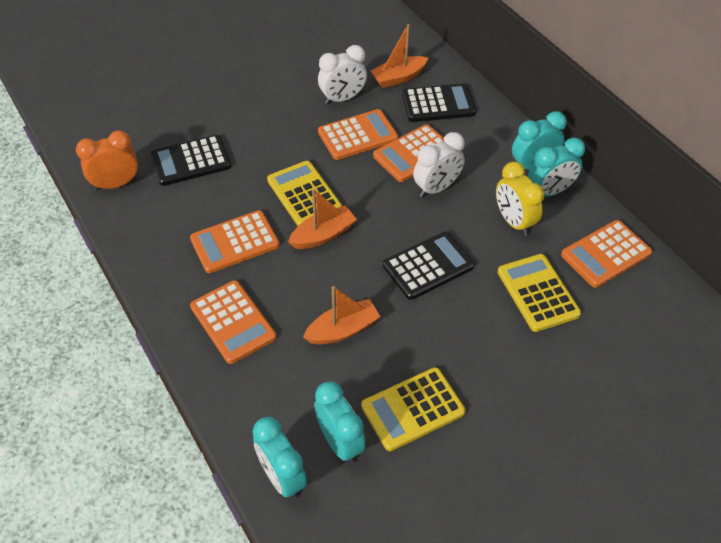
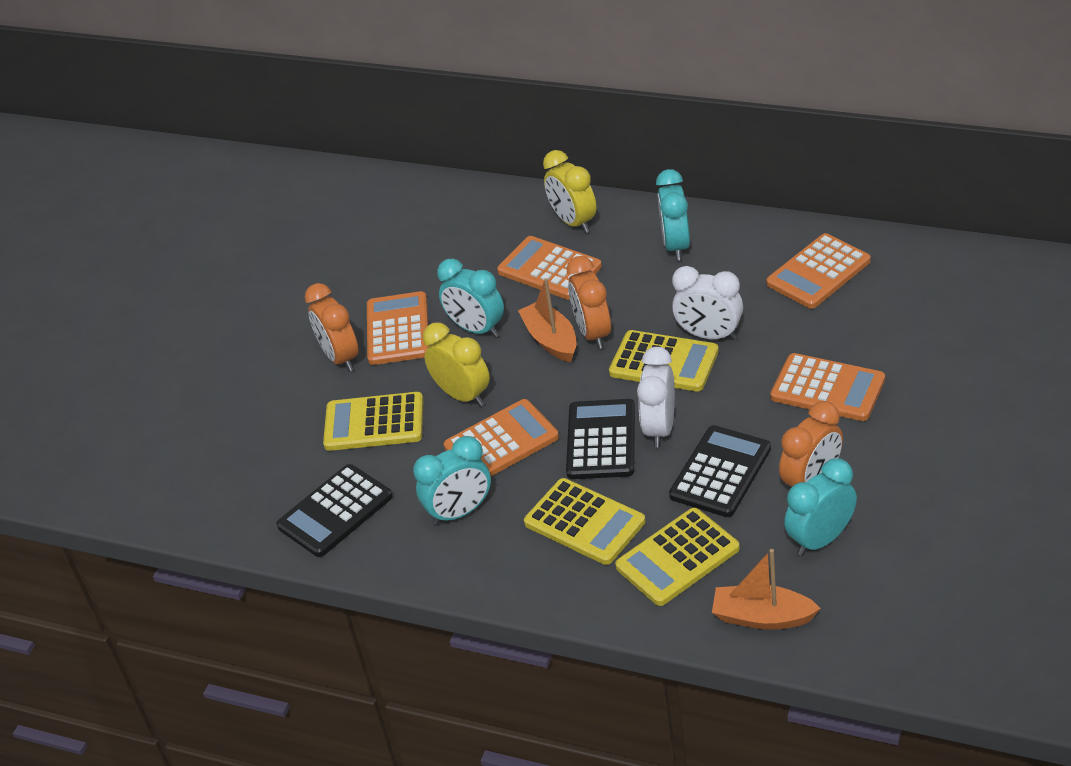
orange boat: 3 -> 2
orange clock: 1 -> 3
yellow calculator: 3 -> 4
yellow clock: 1 -> 2

